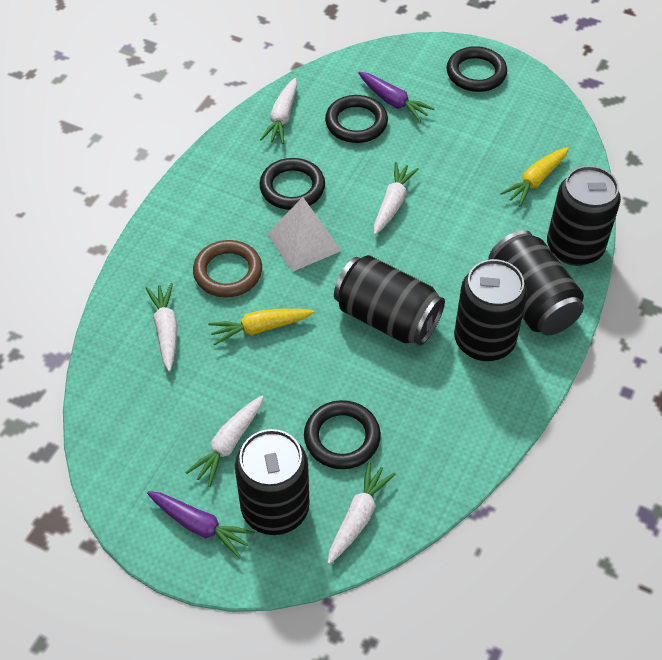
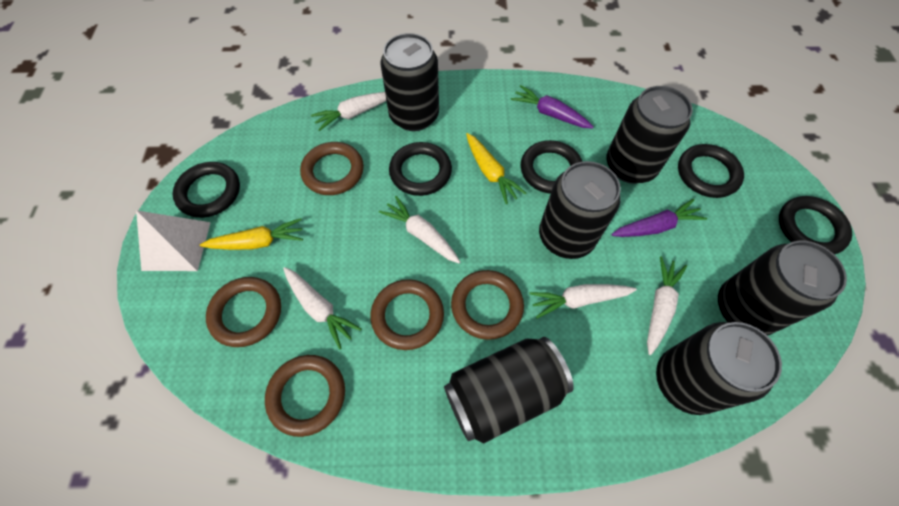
black can: 5 -> 6
black ring: 4 -> 5
brown ring: 1 -> 5

